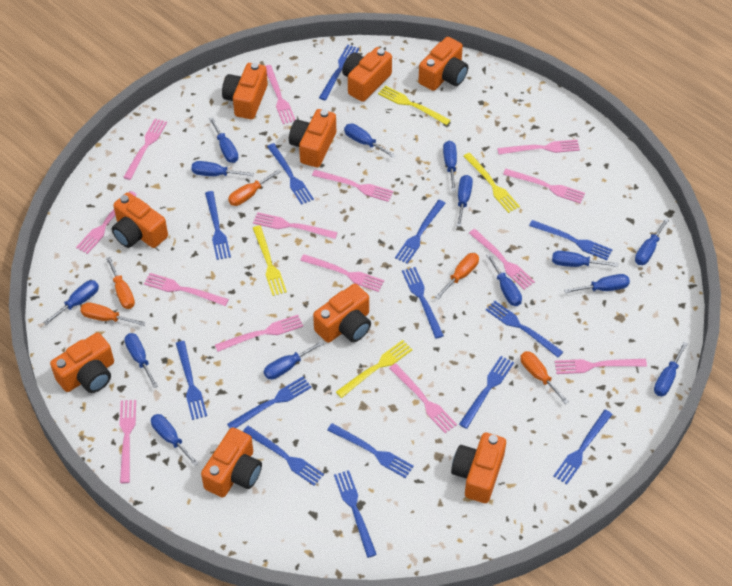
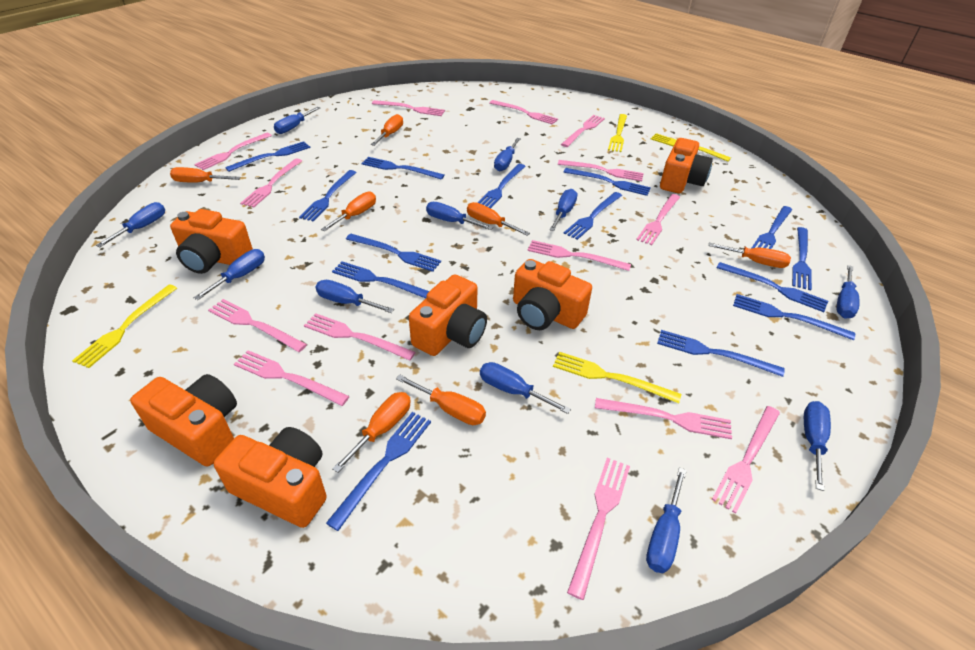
blue screwdriver: 14 -> 11
orange camera: 9 -> 6
orange screwdriver: 5 -> 7

